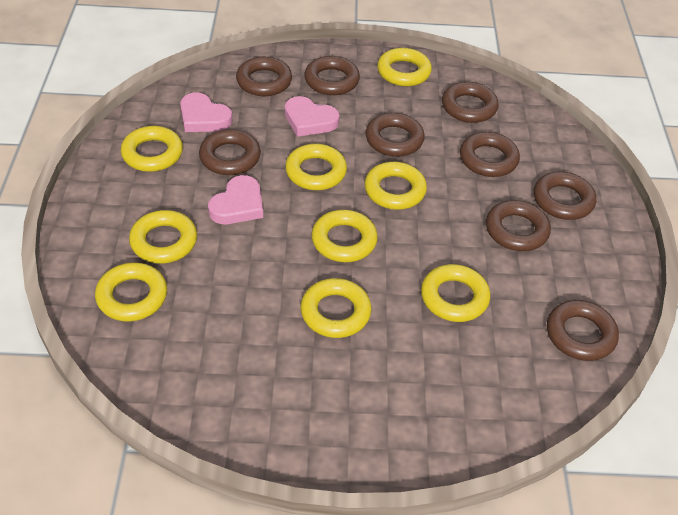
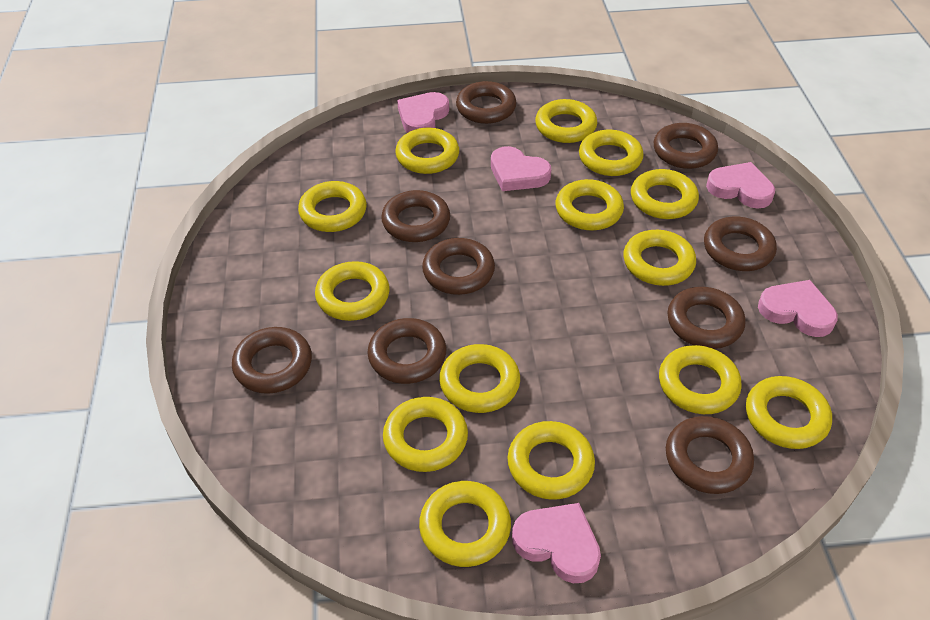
pink heart: 3 -> 5
yellow ring: 9 -> 14

